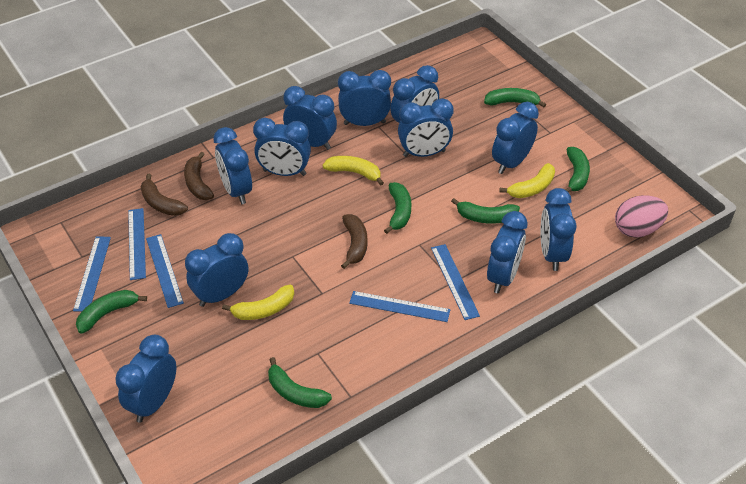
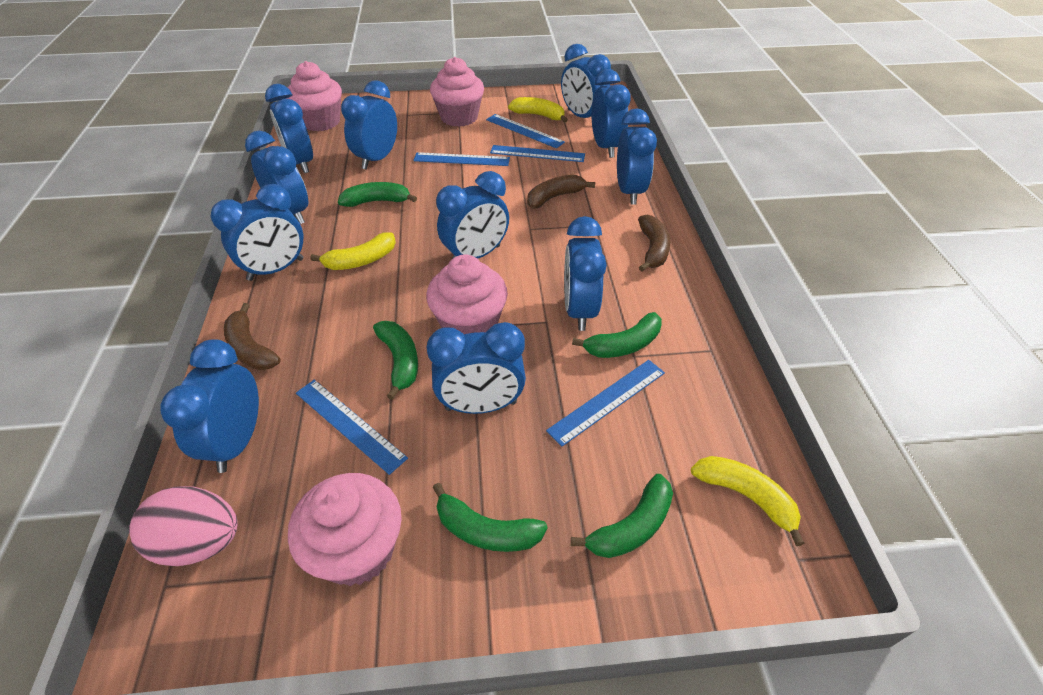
green banana: 6 -> 5
pink cupcake: 0 -> 4

